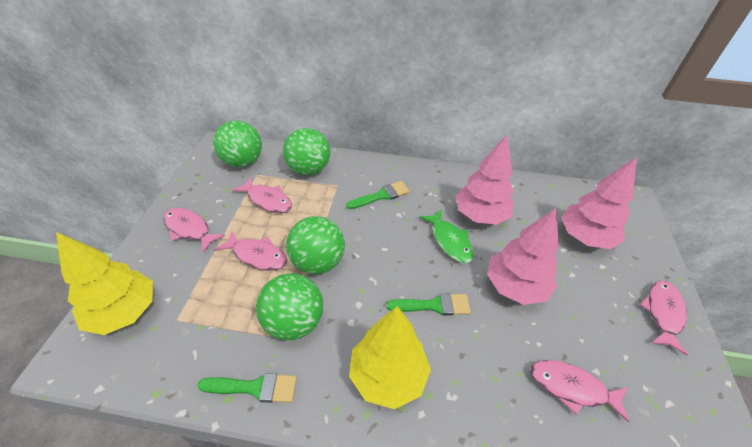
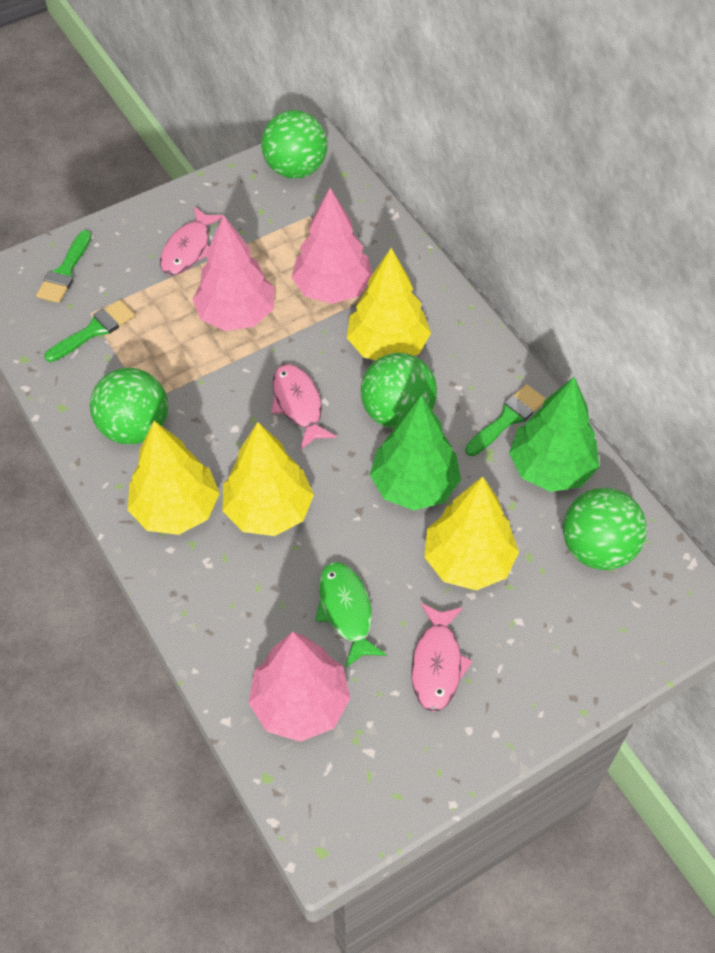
green tree: 0 -> 2
pink fish: 5 -> 3
yellow tree: 2 -> 4

